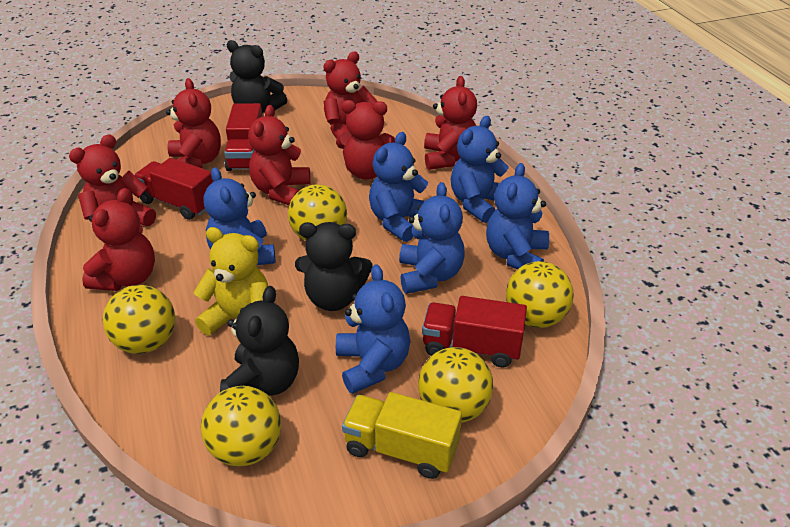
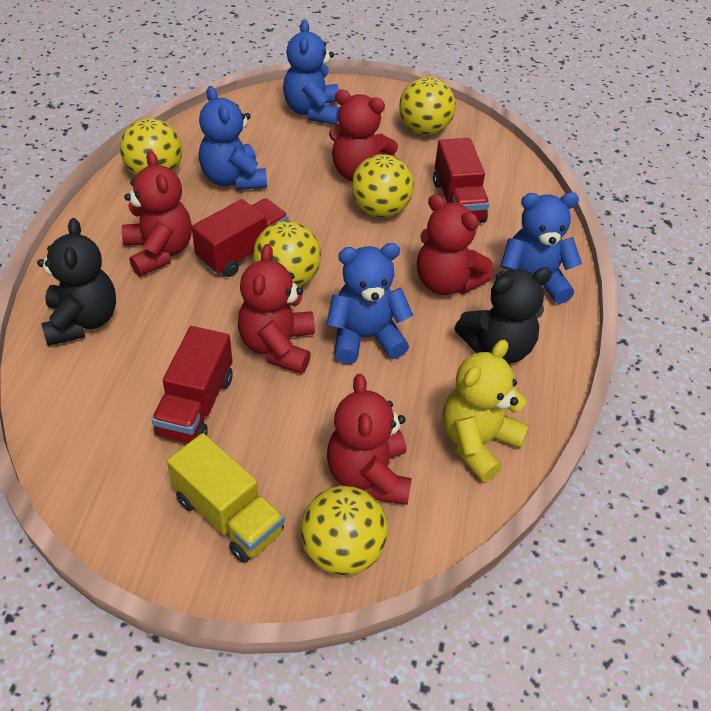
black teddy bear: 3 -> 2
blue teddy bear: 6 -> 4
red teddy bear: 7 -> 5

